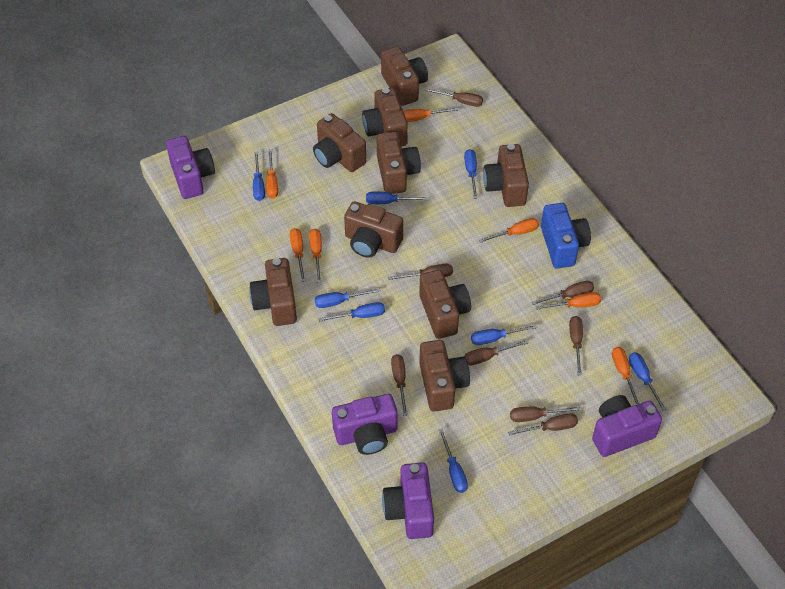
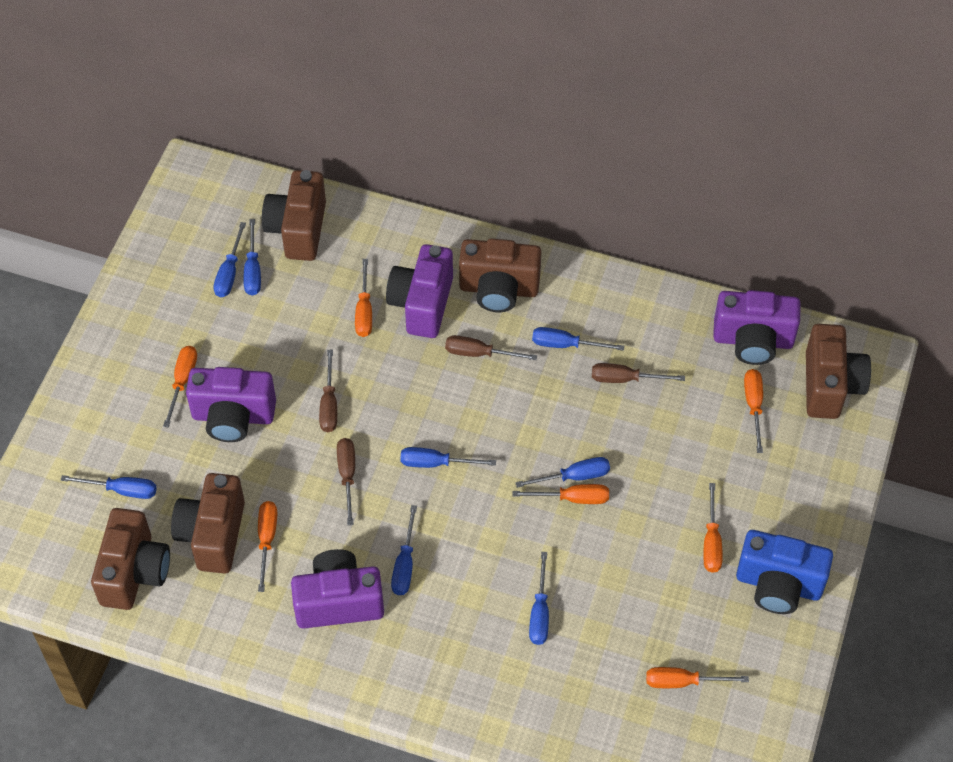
brown camera: 9 -> 5
brown screwdriver: 8 -> 4

